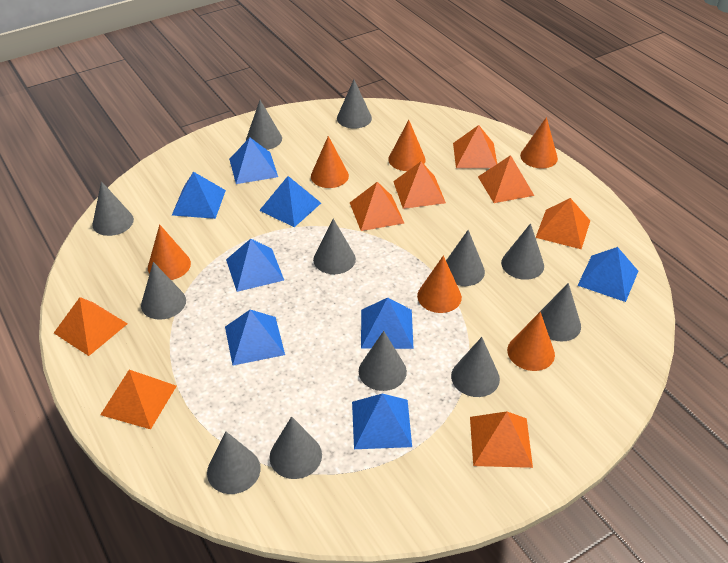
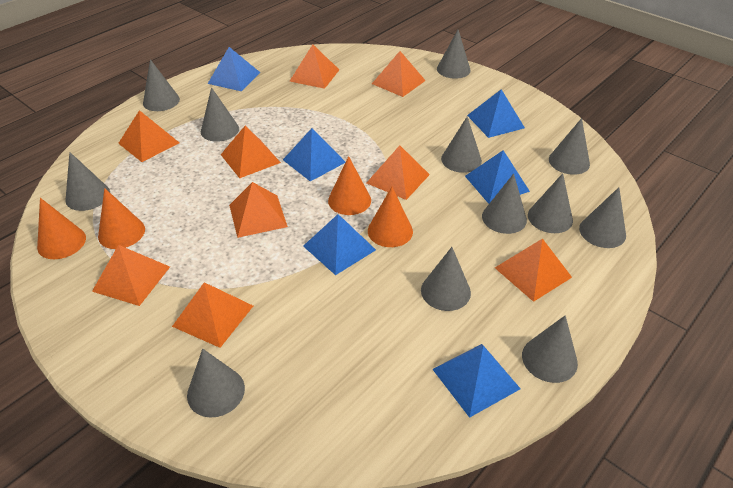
blue pyramid: 8 -> 6
orange cone: 6 -> 4
orange pyramid: 8 -> 9

